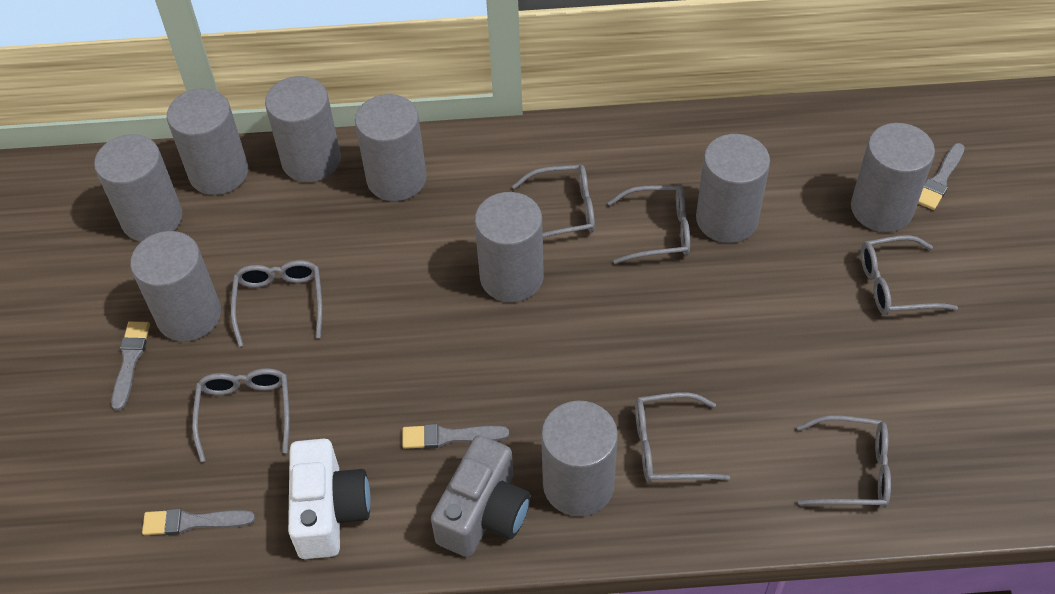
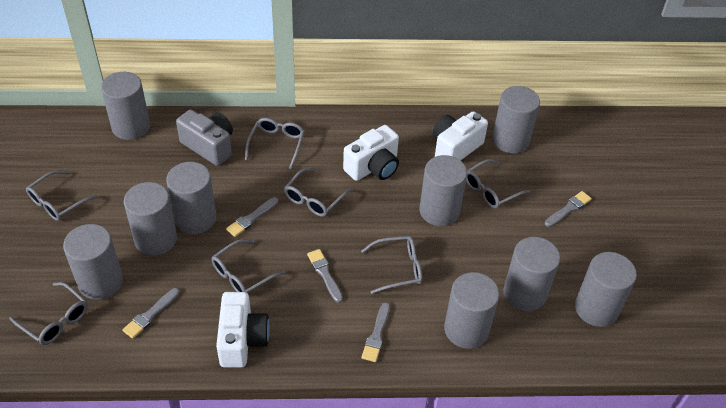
grey brush: 4 -> 5
white camera: 1 -> 3

